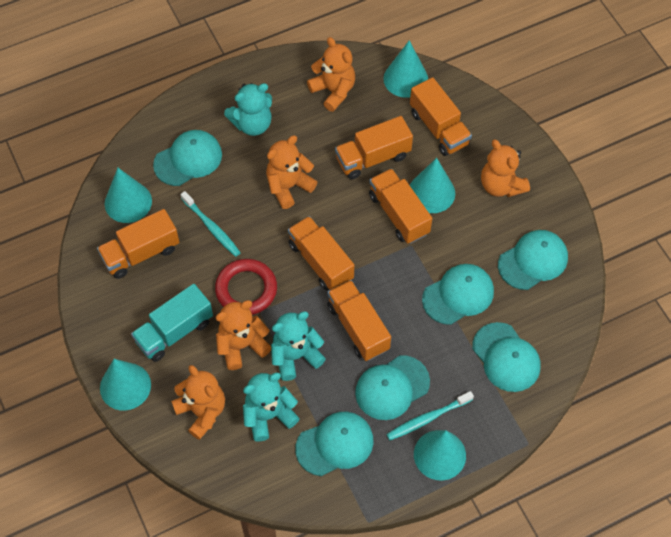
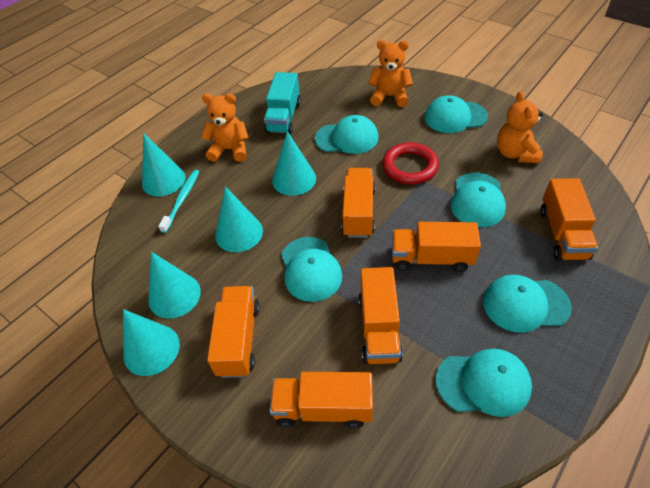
orange teddy bear: 5 -> 3
turquoise teddy bear: 3 -> 0
turquoise toothbrush: 2 -> 1

